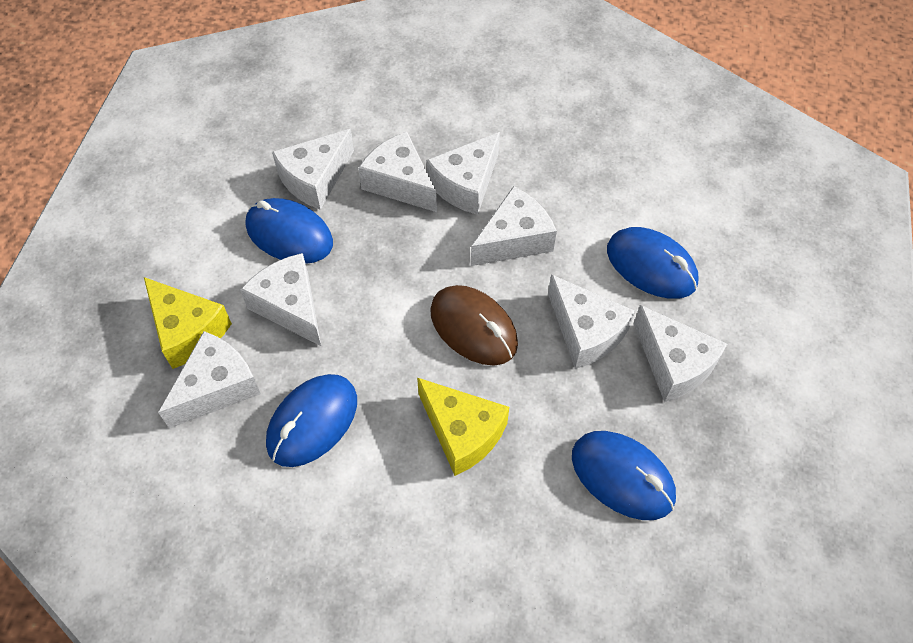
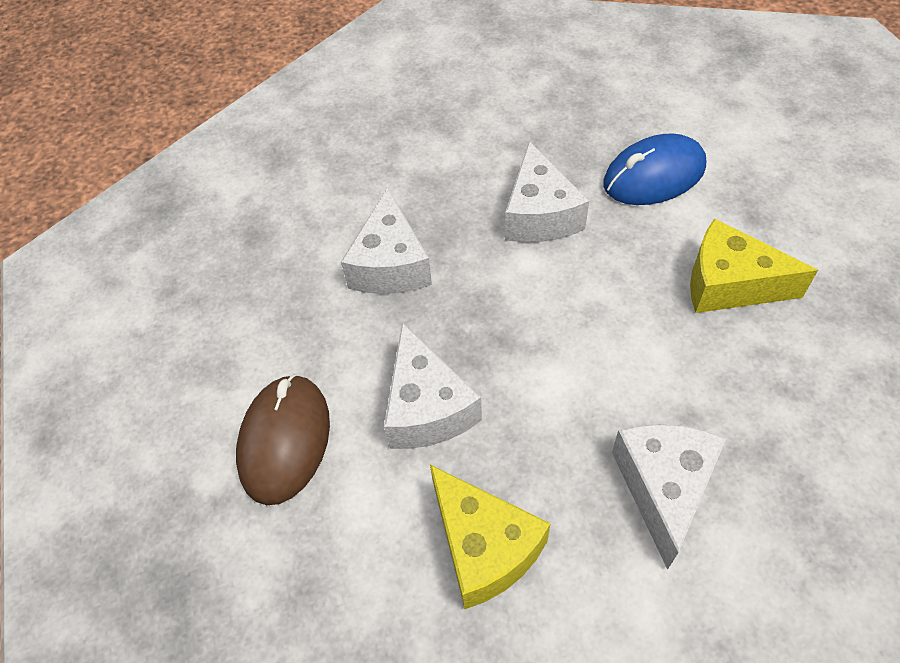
blue mouse: 4 -> 1
white cheese: 8 -> 4

